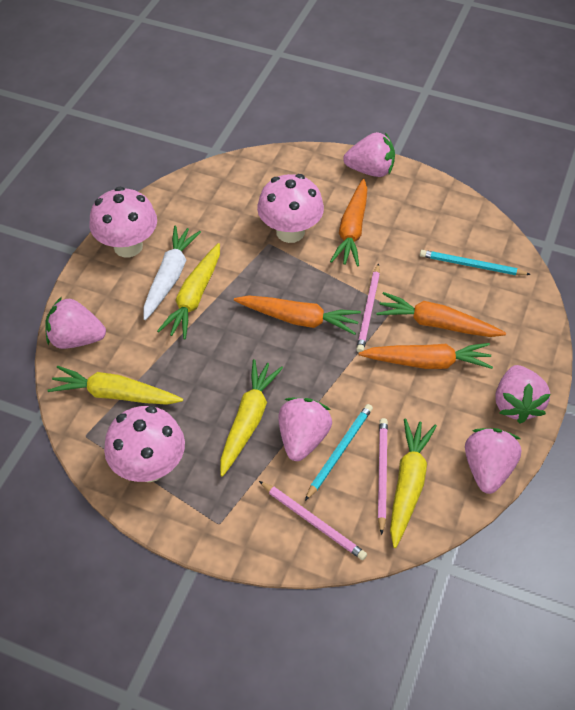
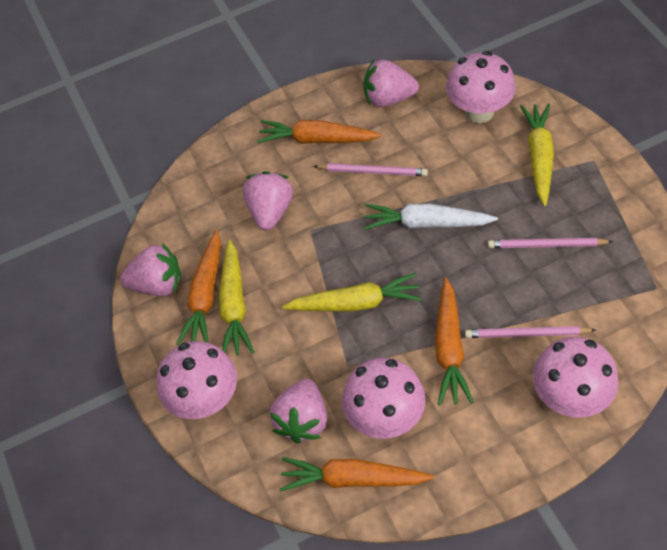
pink mushroom: 3 -> 4
pink strawberry: 5 -> 4
turquoise pencil: 2 -> 0
yellow carrot: 4 -> 3

